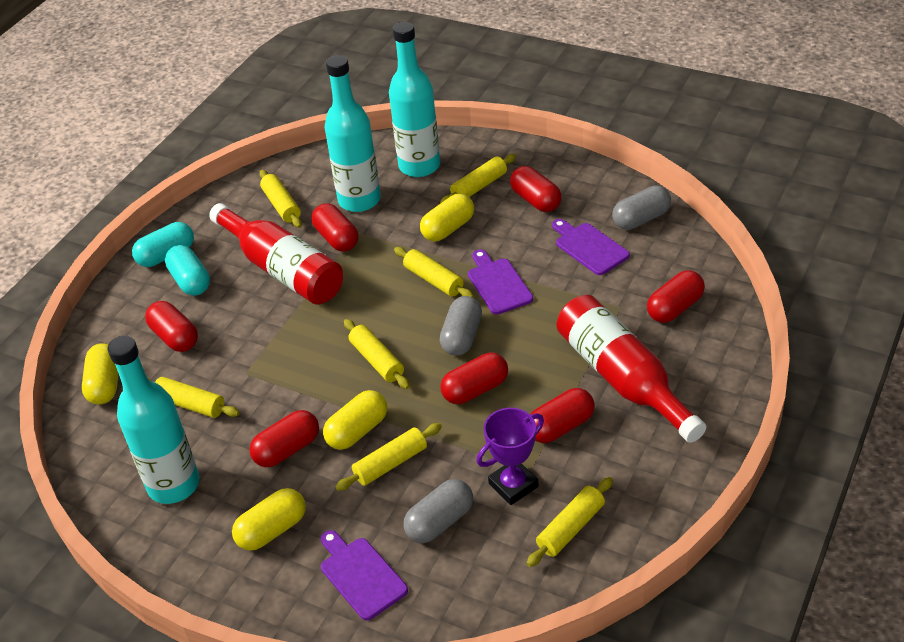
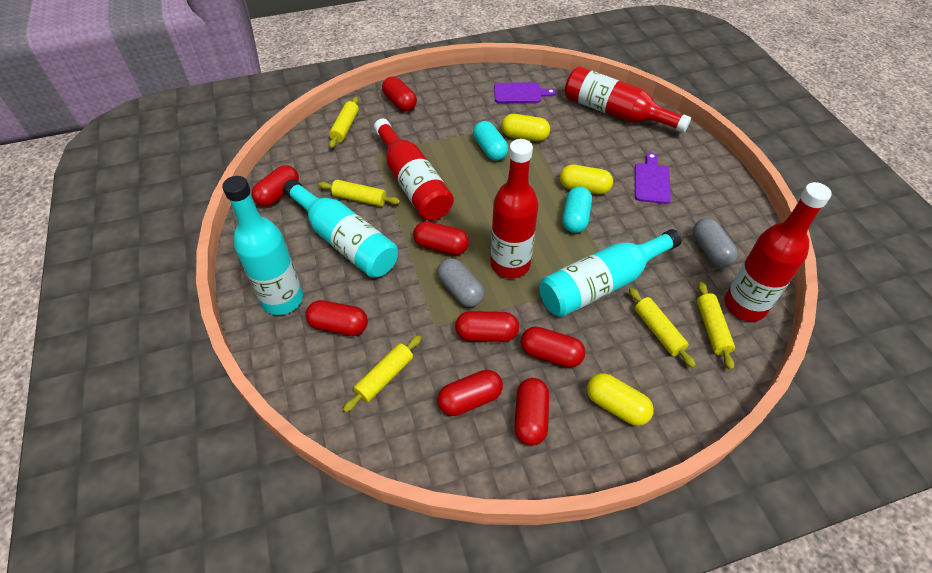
grey capsule: 3 -> 2
purple cutting board: 3 -> 2
purple trophy: 1 -> 0
red bottle: 2 -> 4
red capsule: 7 -> 8
yellow capsule: 4 -> 3
yellow rolling pin: 7 -> 5

